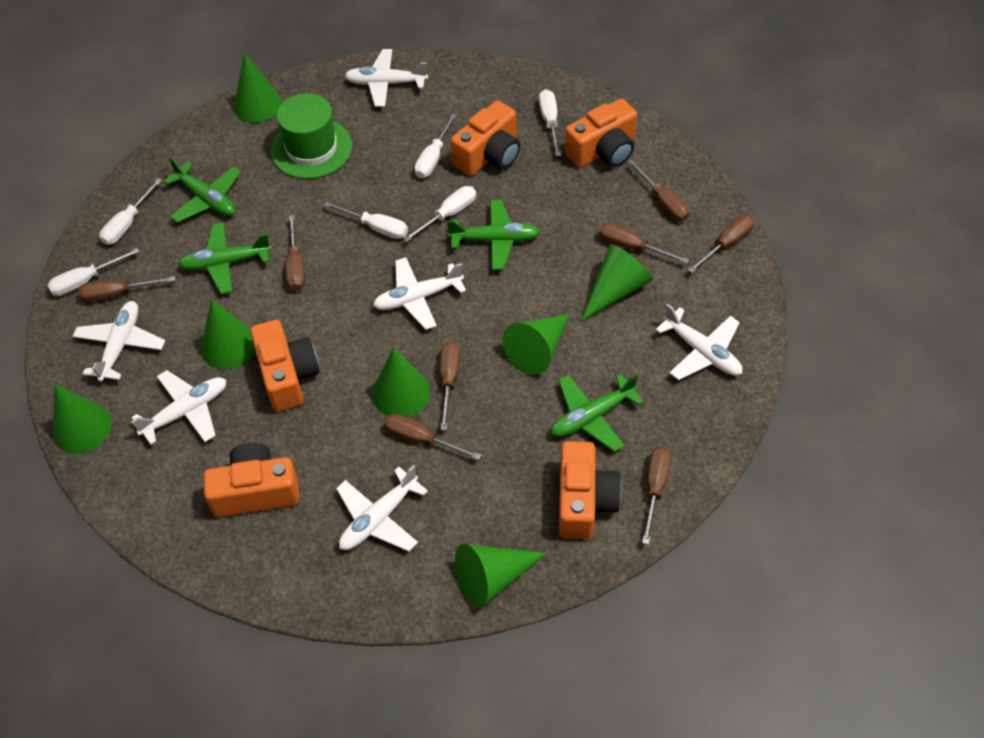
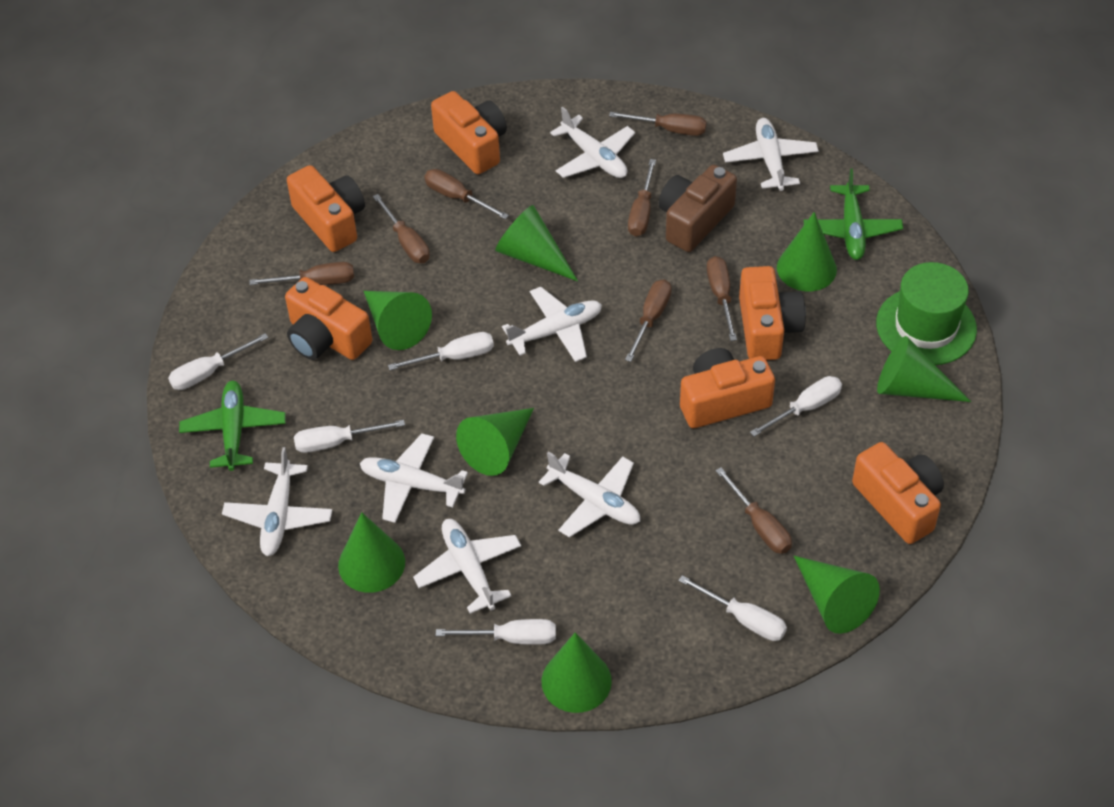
brown camera: 0 -> 1
green cone: 7 -> 8
green plane: 4 -> 2
orange camera: 5 -> 6
white plane: 6 -> 7

